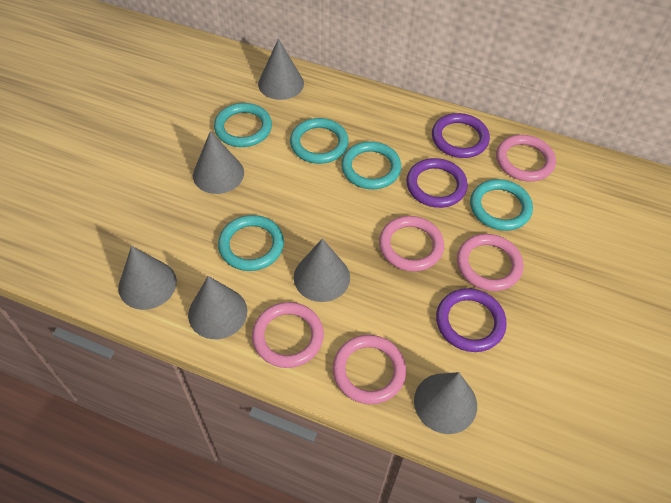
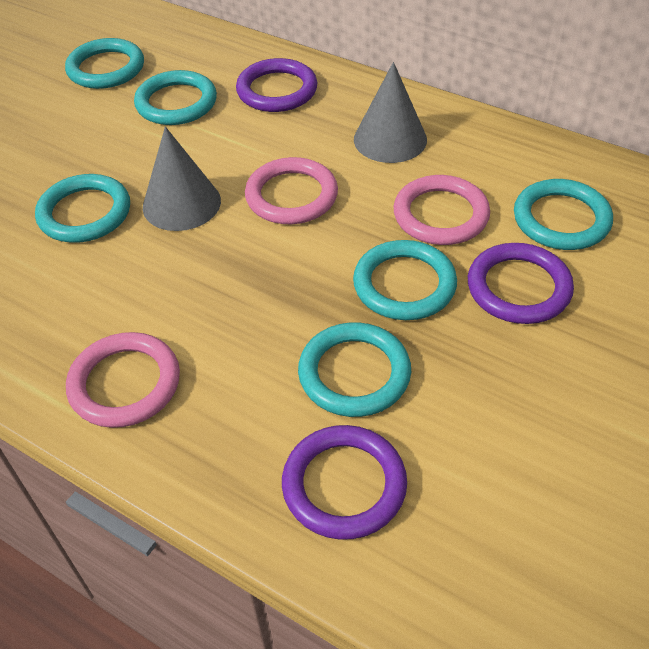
grey cone: 6 -> 2
pink ring: 5 -> 3
turquoise ring: 5 -> 6

